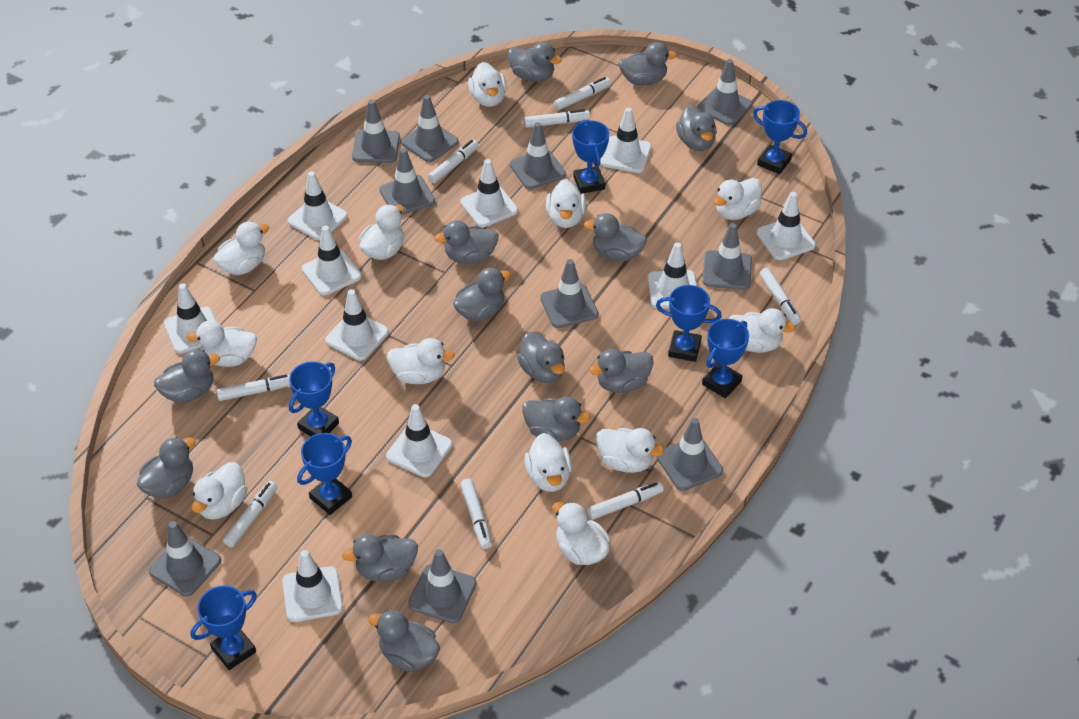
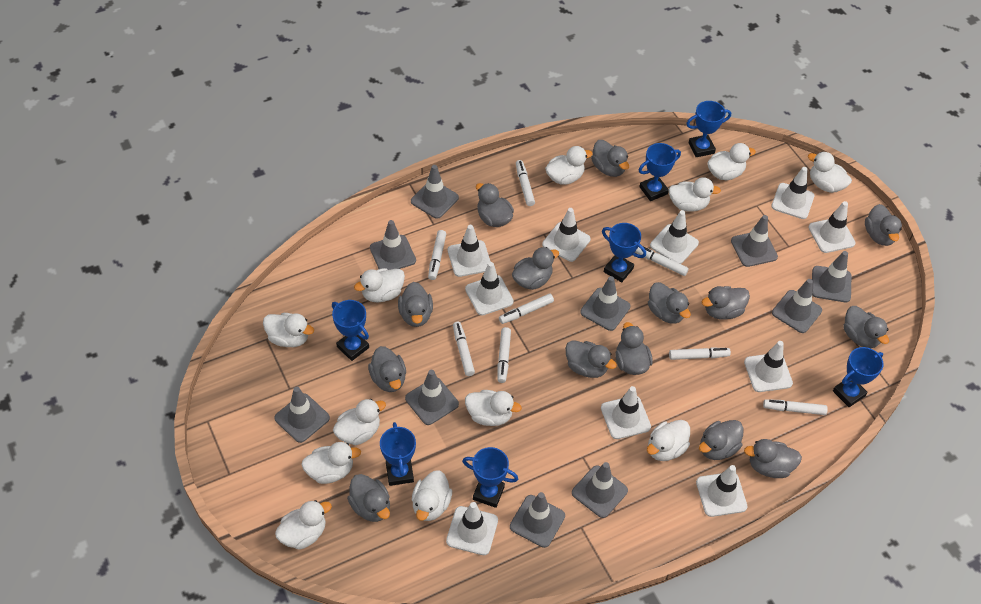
grey duck: 13 -> 14

